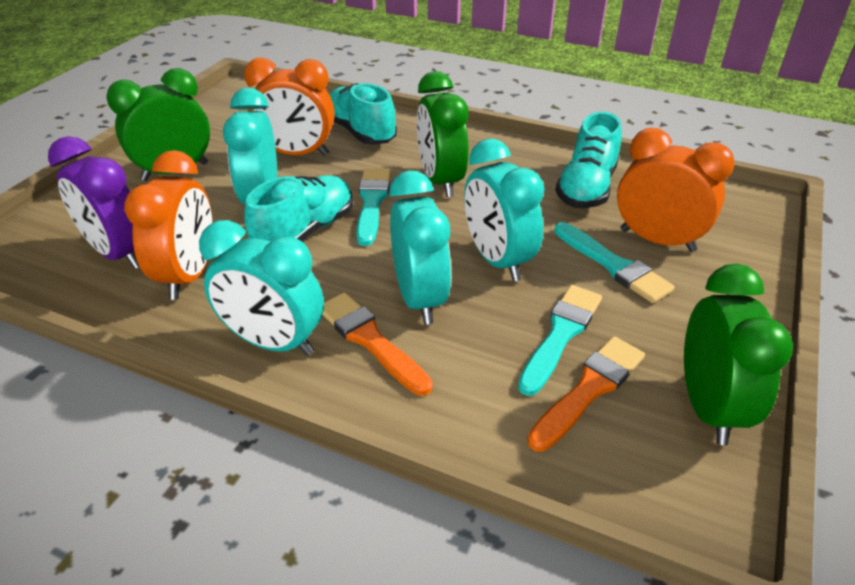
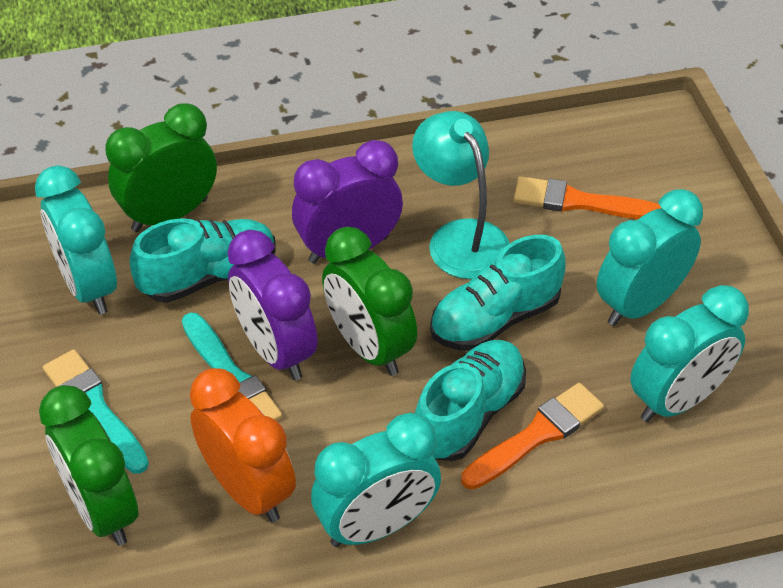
orange clock: 3 -> 1
purple clock: 1 -> 2
turquoise brush: 3 -> 2
turquoise lamp: 0 -> 1

